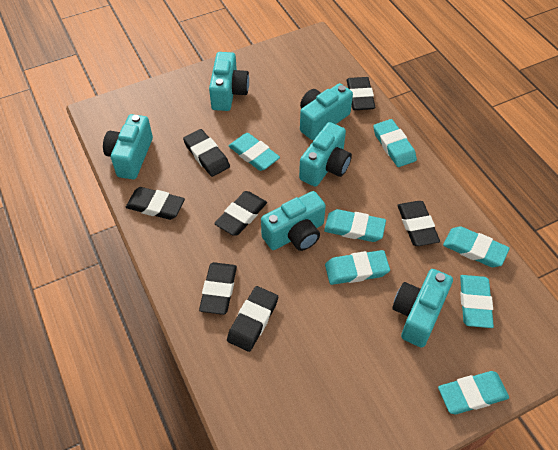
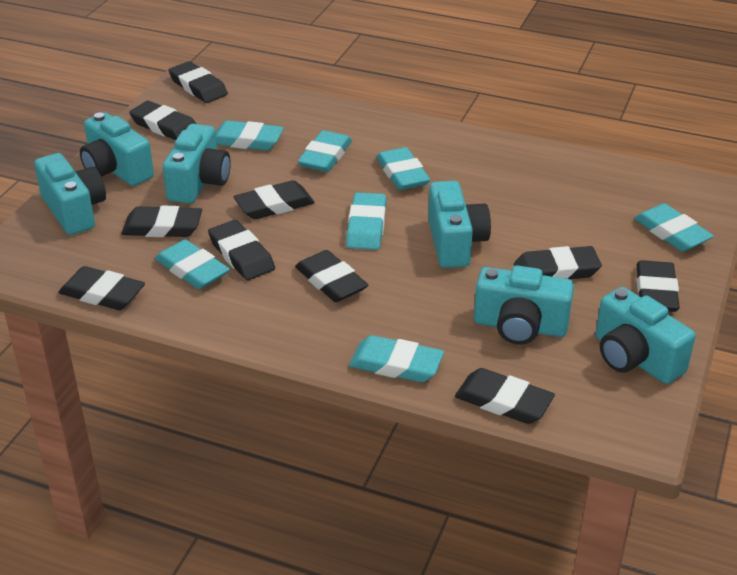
black eraser: 7 -> 10

